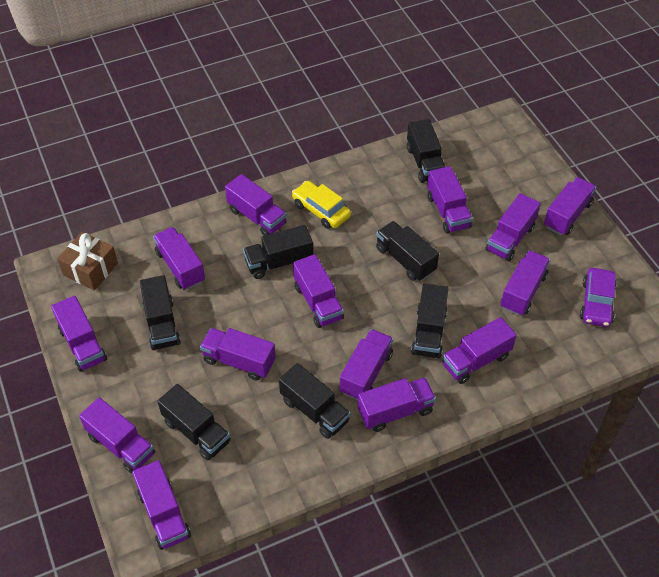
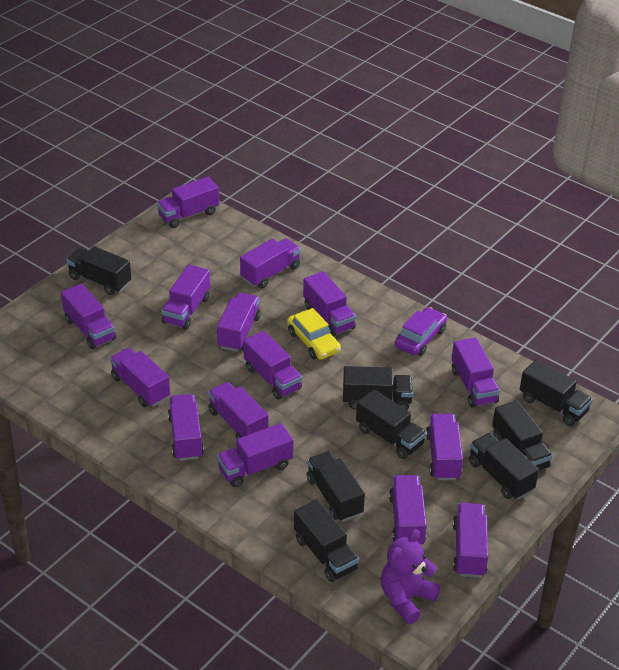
black truck: 7 -> 8
brown gift: 1 -> 0
purple teddy bear: 0 -> 1
purple truck: 14 -> 15

